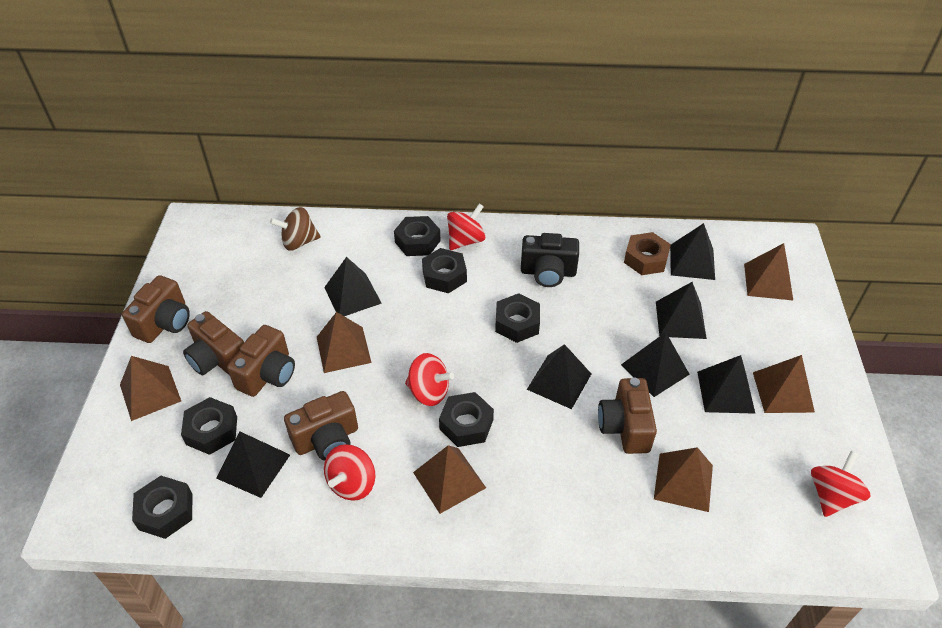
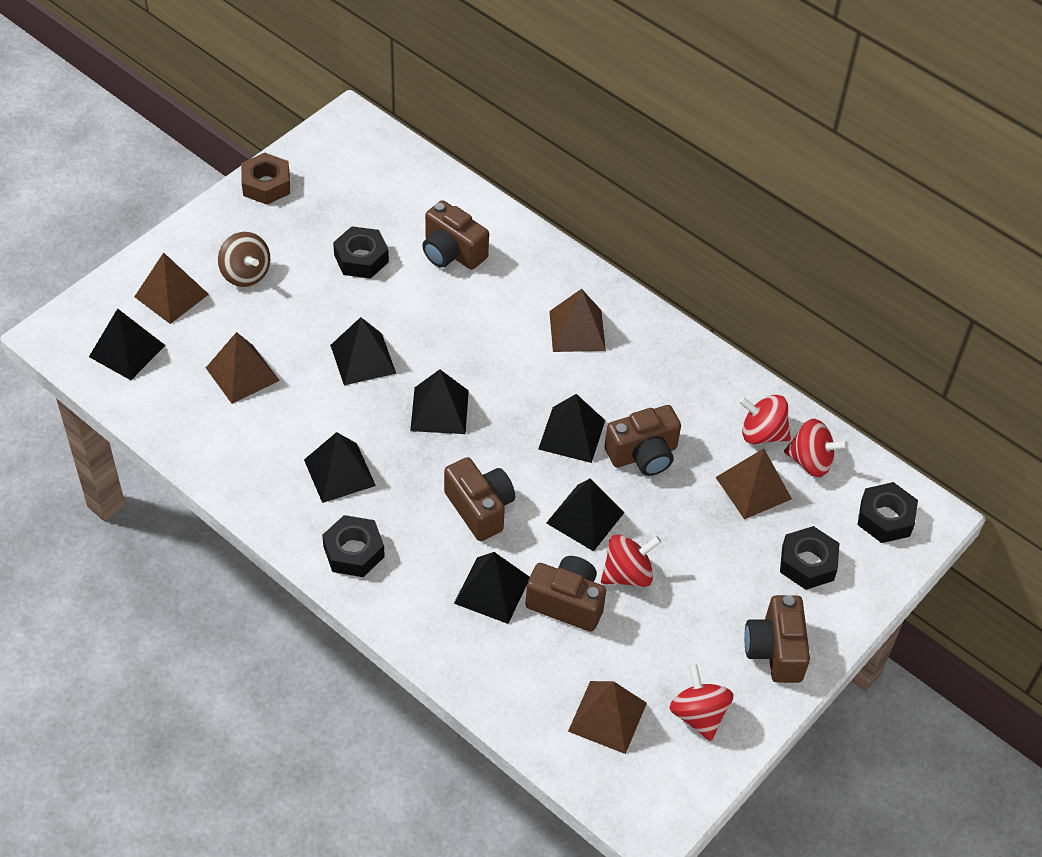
black camera: 1 -> 0
black nut: 6 -> 4
brown pyramid: 6 -> 5

